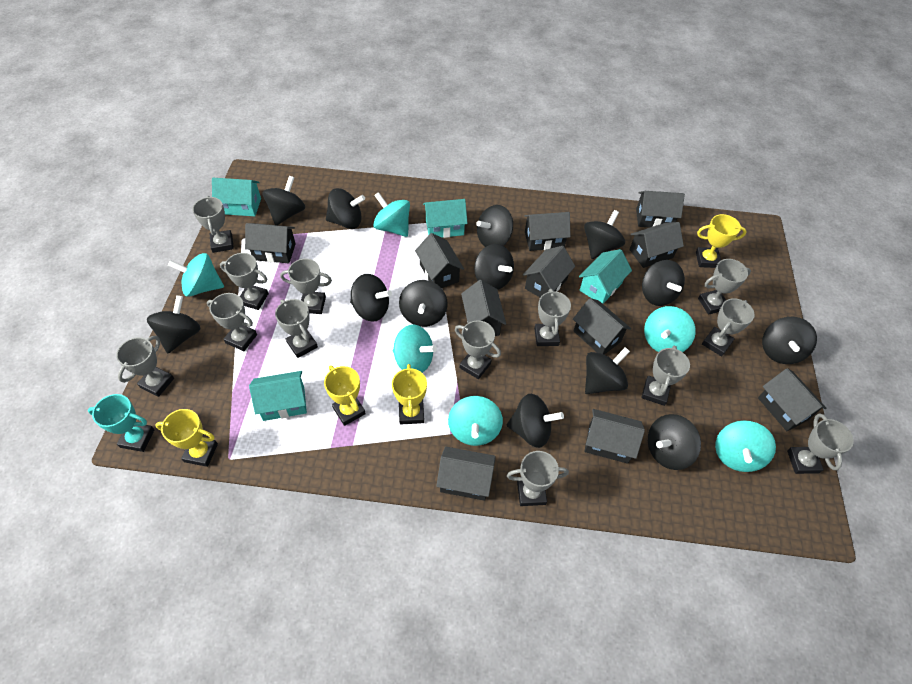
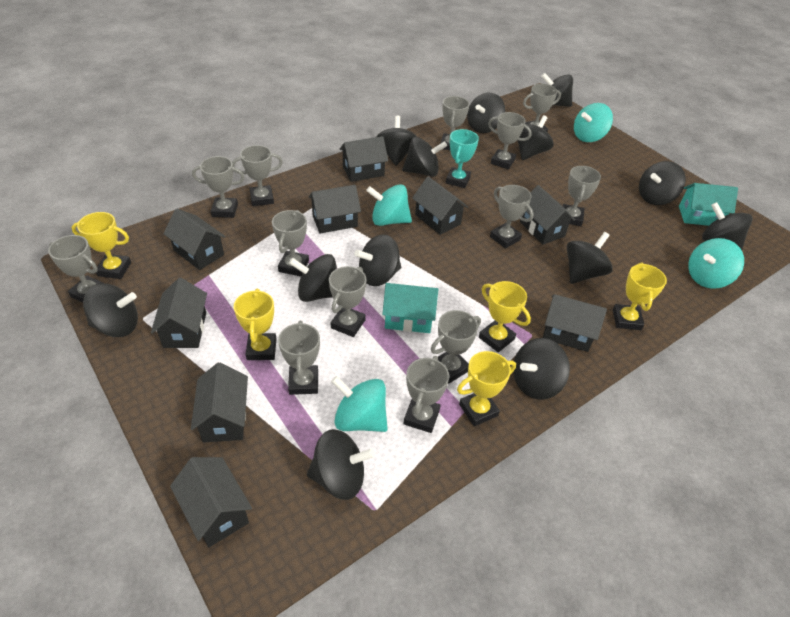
black house: 11 -> 9
turquoise house: 4 -> 2
turquoise spinning top: 6 -> 4
yellow trophy: 4 -> 5

